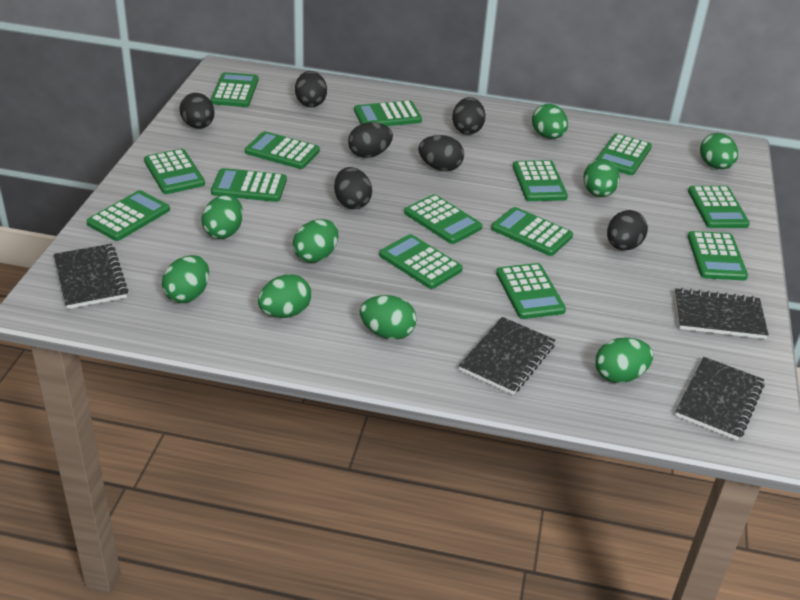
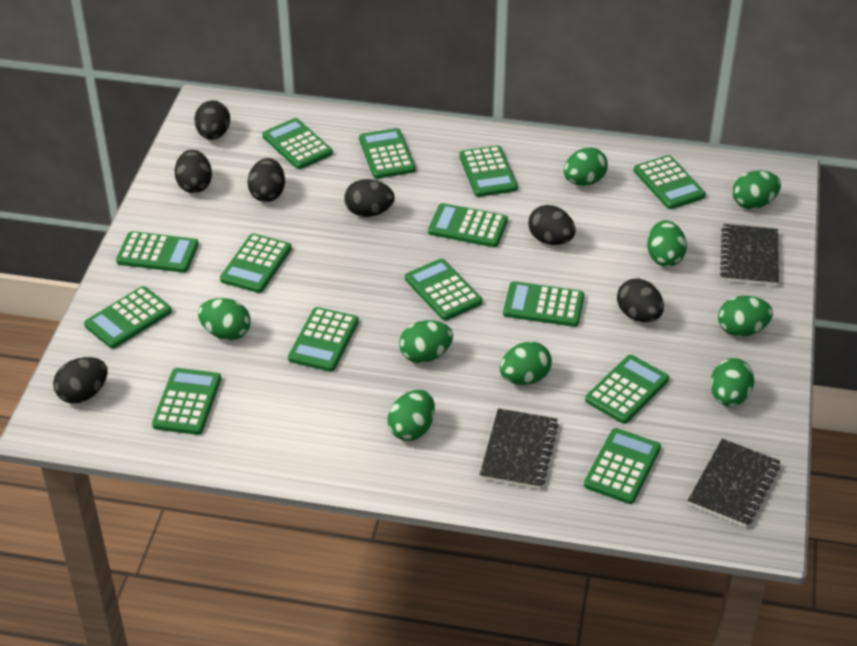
black notebook: 4 -> 3

